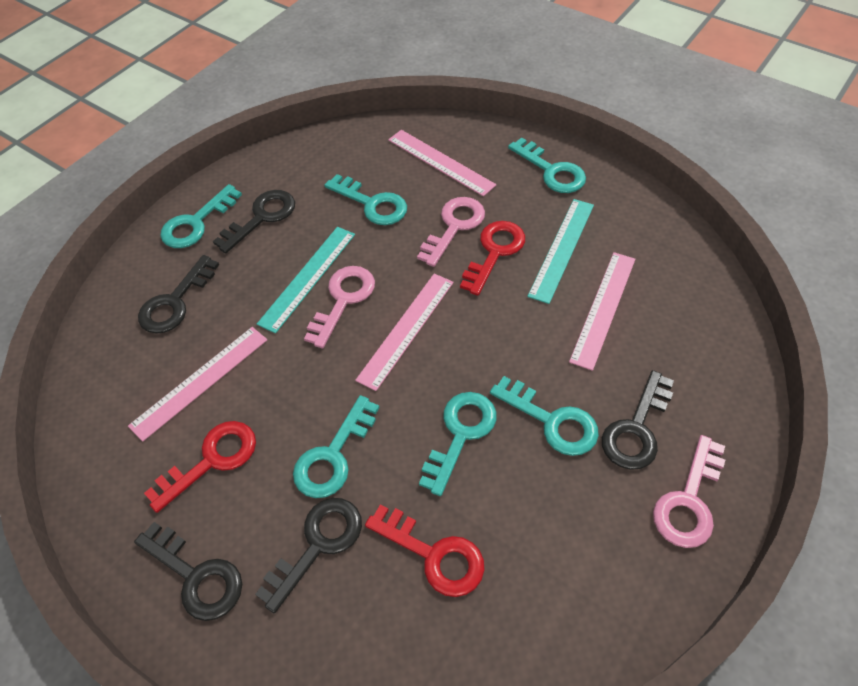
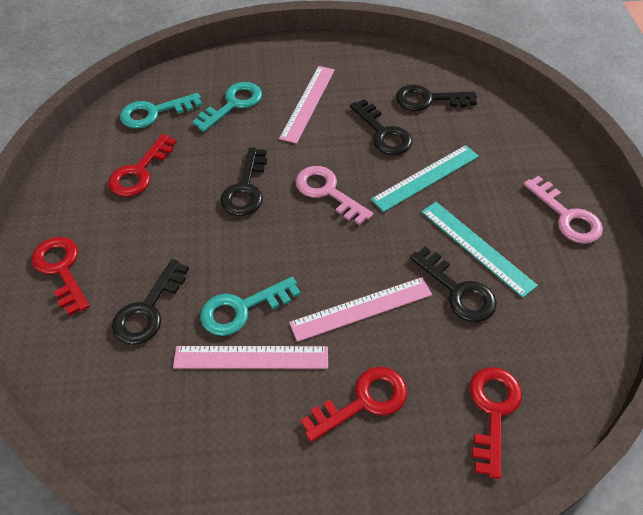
pink key: 3 -> 2
pink ruler: 4 -> 3
red key: 3 -> 4
turquoise key: 6 -> 3

